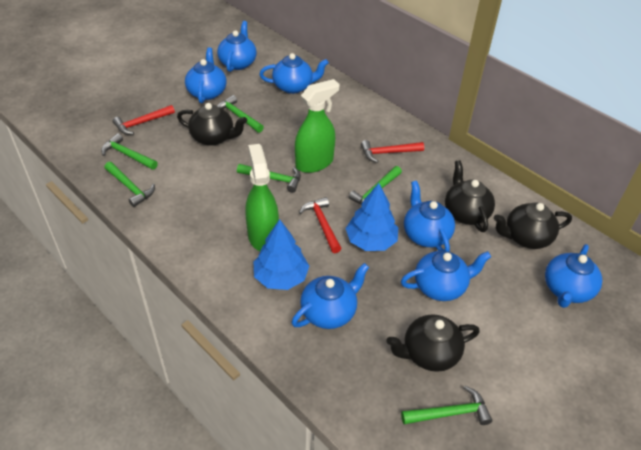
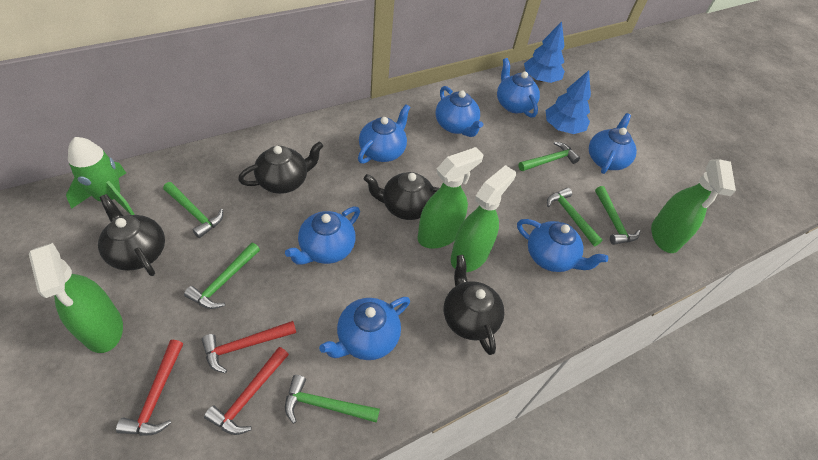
green rocket: 0 -> 1
green spray bottle: 2 -> 4

